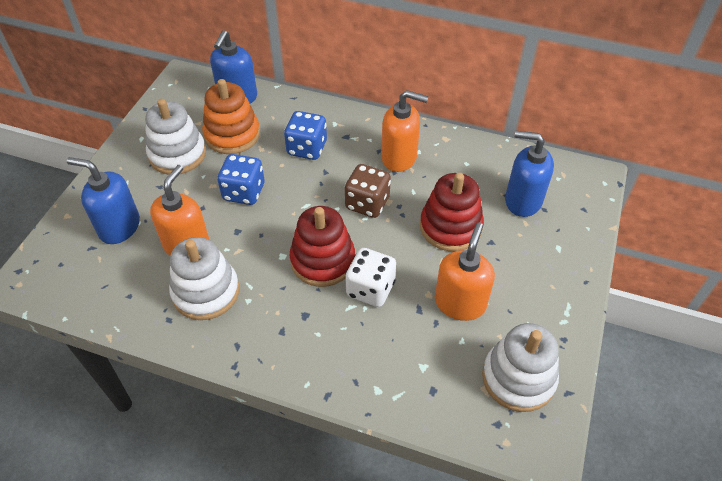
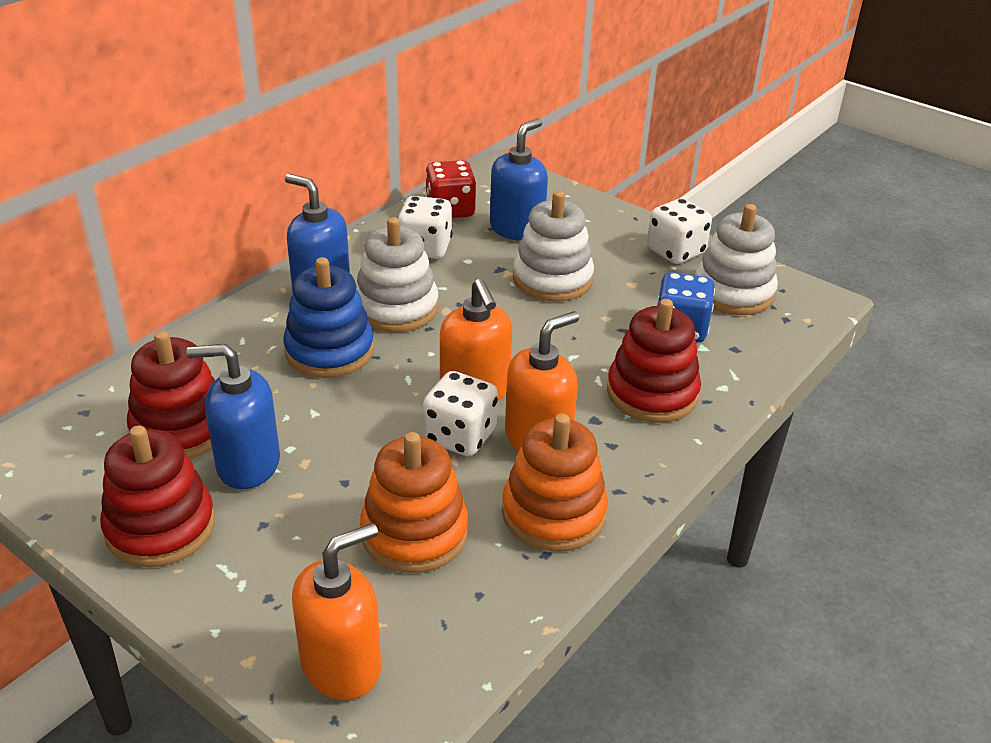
blue dice: 2 -> 1
blue stacking toy: 0 -> 1
brown dice: 1 -> 0
orange stacking toy: 1 -> 2
red dice: 0 -> 1
red stacking toy: 2 -> 3
white dice: 1 -> 3

